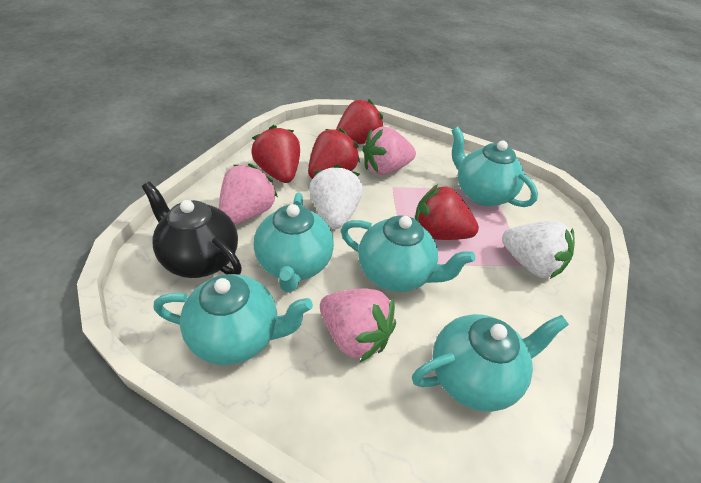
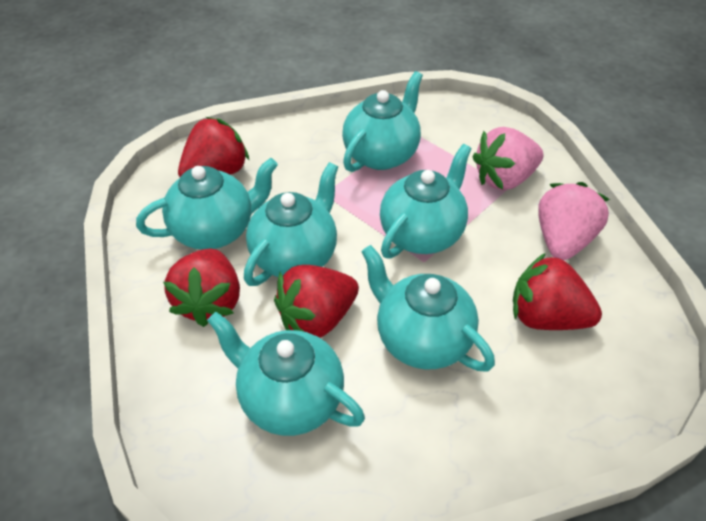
black teapot: 1 -> 0
pink strawberry: 3 -> 2
turquoise teapot: 5 -> 6
white strawberry: 2 -> 0

